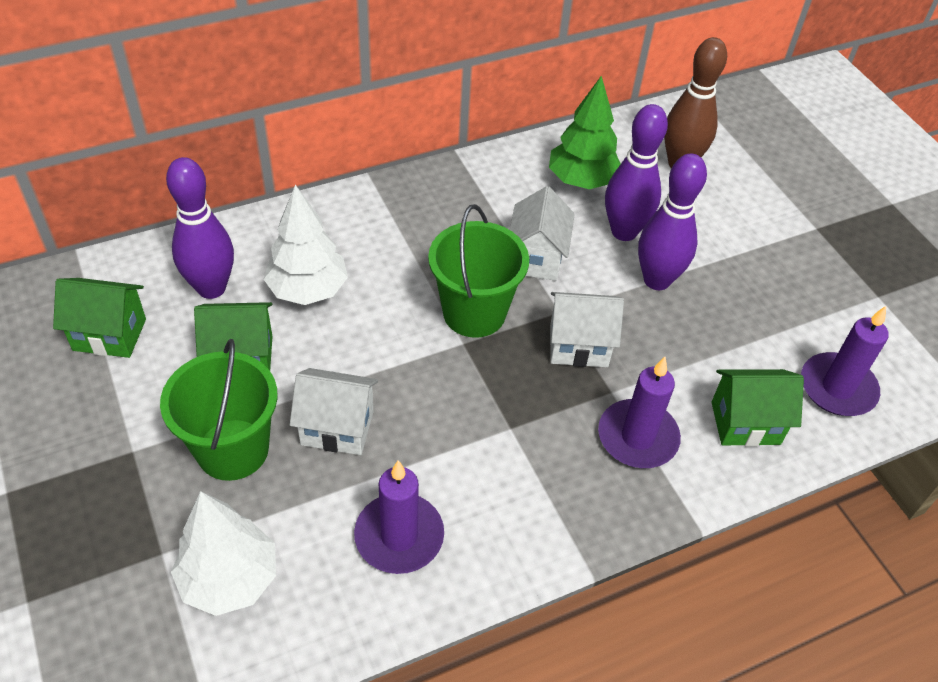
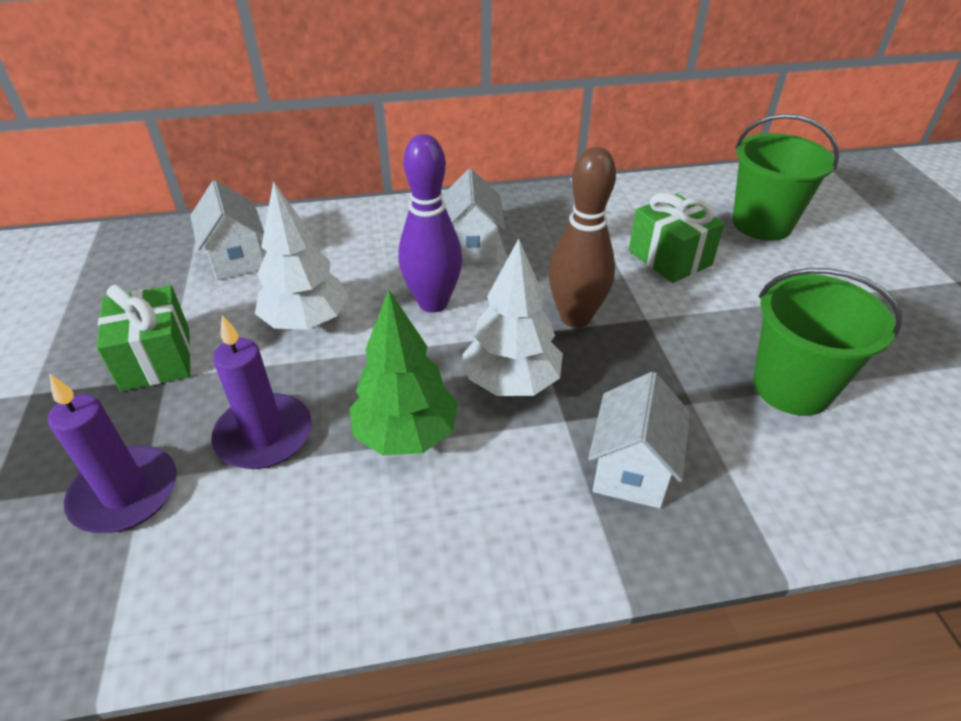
green gift: 0 -> 2
green house: 3 -> 0
purple bowling pin: 3 -> 1
purple candle: 3 -> 2

